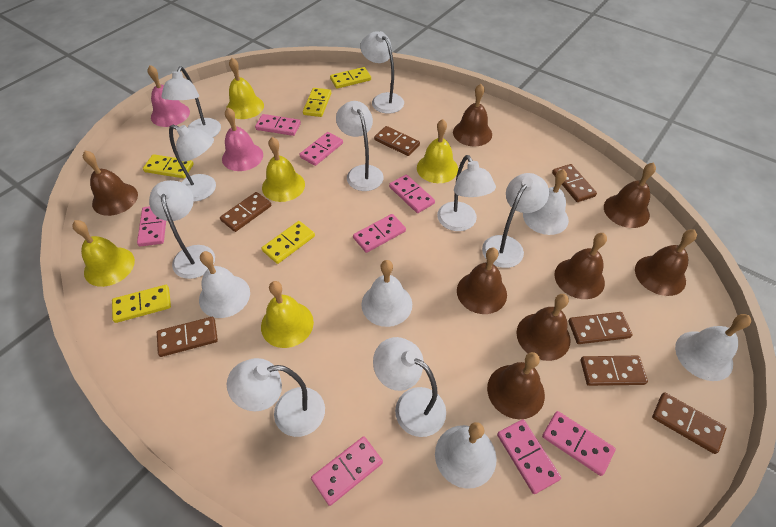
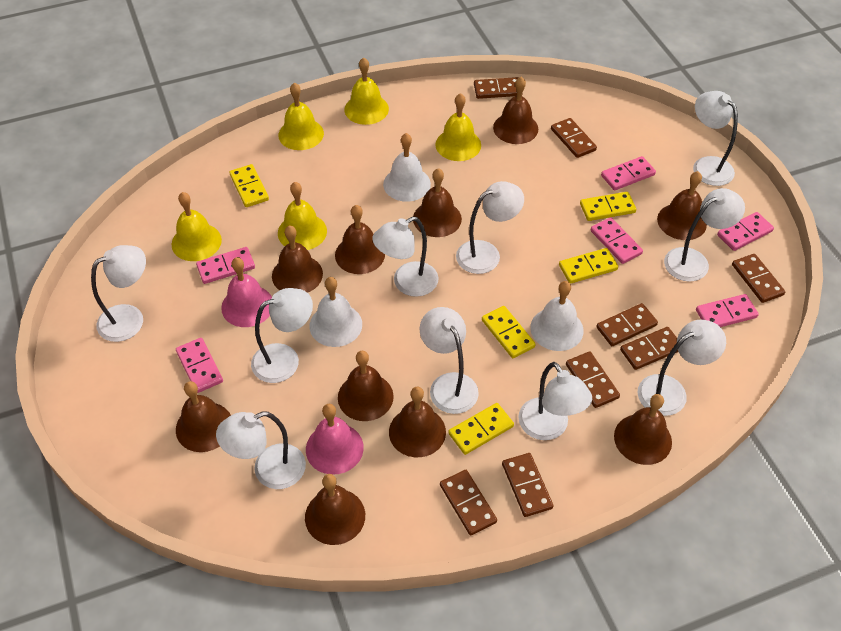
brown bell: 8 -> 10
brown domino: 7 -> 8
pink domino: 8 -> 6
white bell: 5 -> 3
white lamp: 9 -> 10

